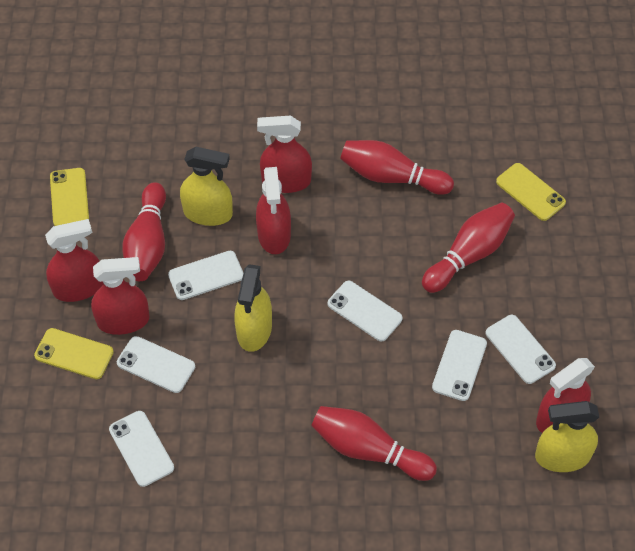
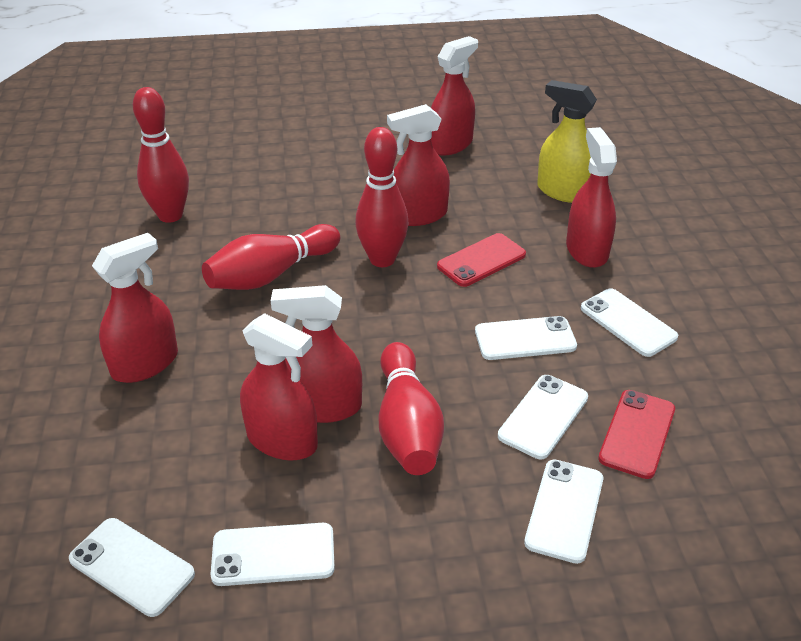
red phone: 0 -> 2
red spray bottle: 5 -> 6
yellow phone: 3 -> 0
yellow spray bottle: 3 -> 1

